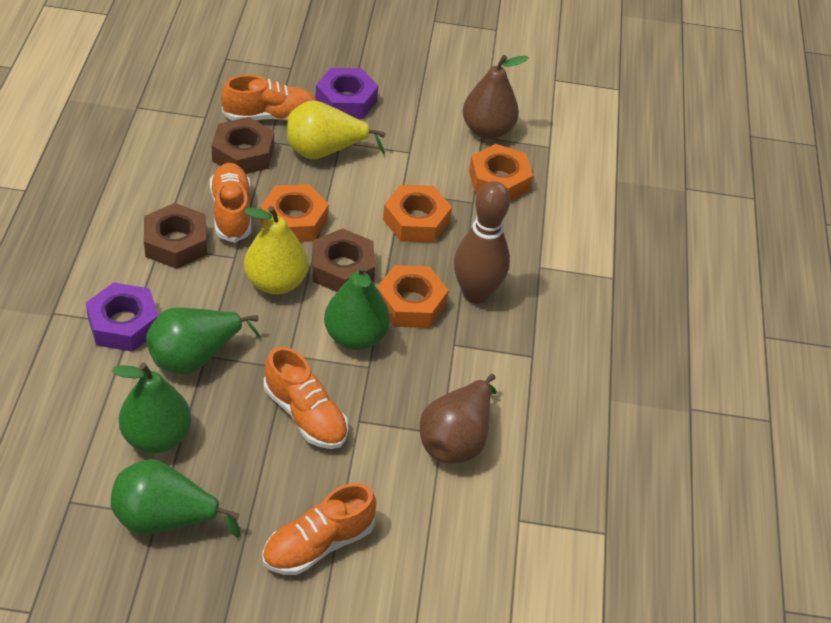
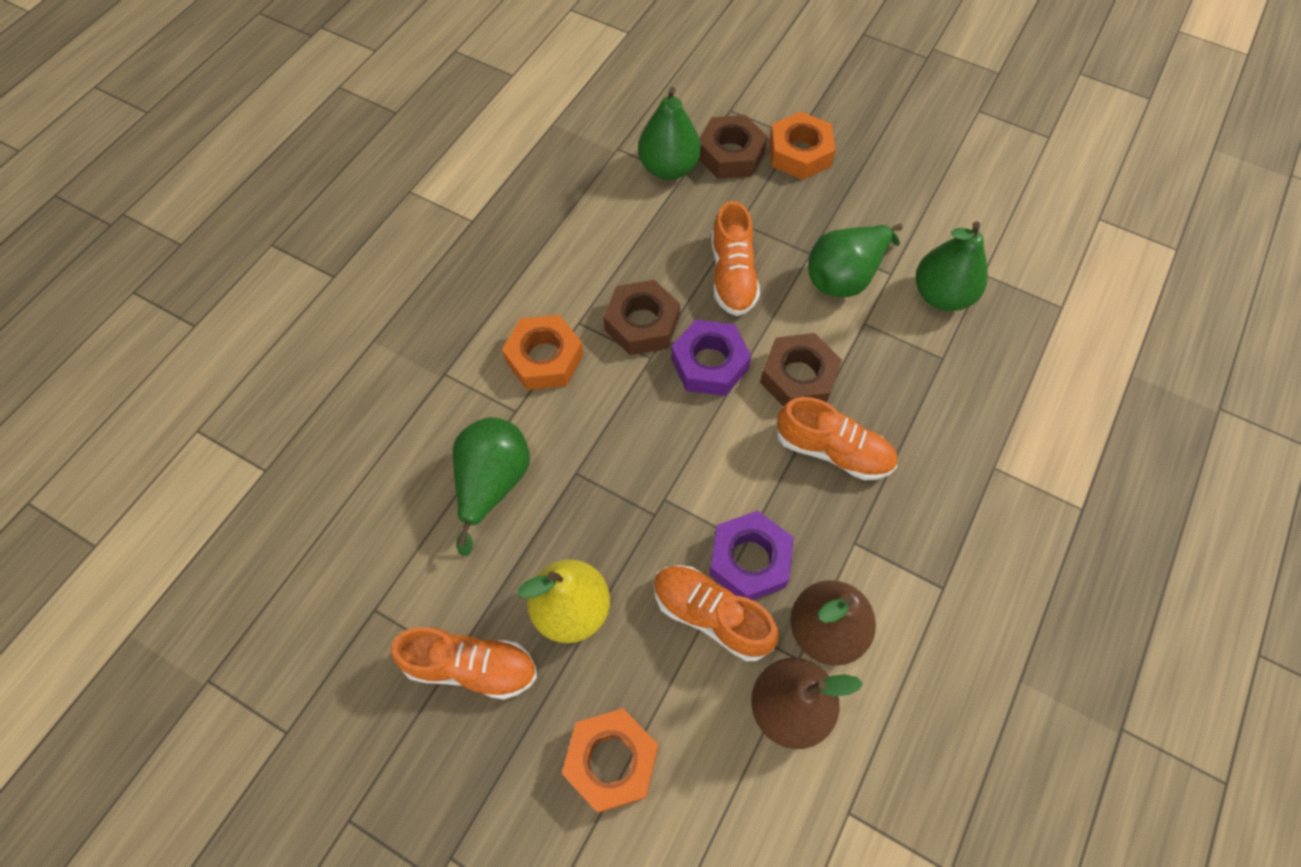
brown bowling pin: 1 -> 0
orange nut: 4 -> 3
yellow pear: 2 -> 1

